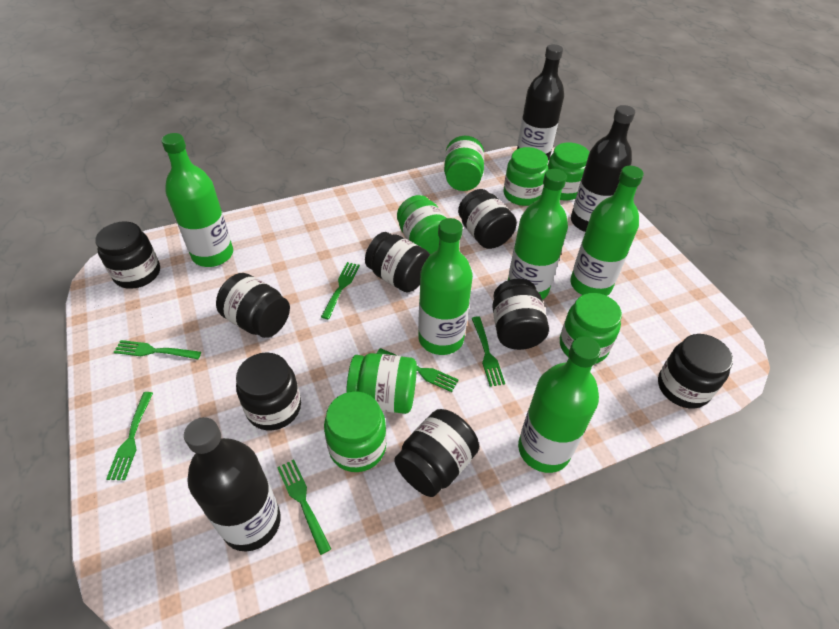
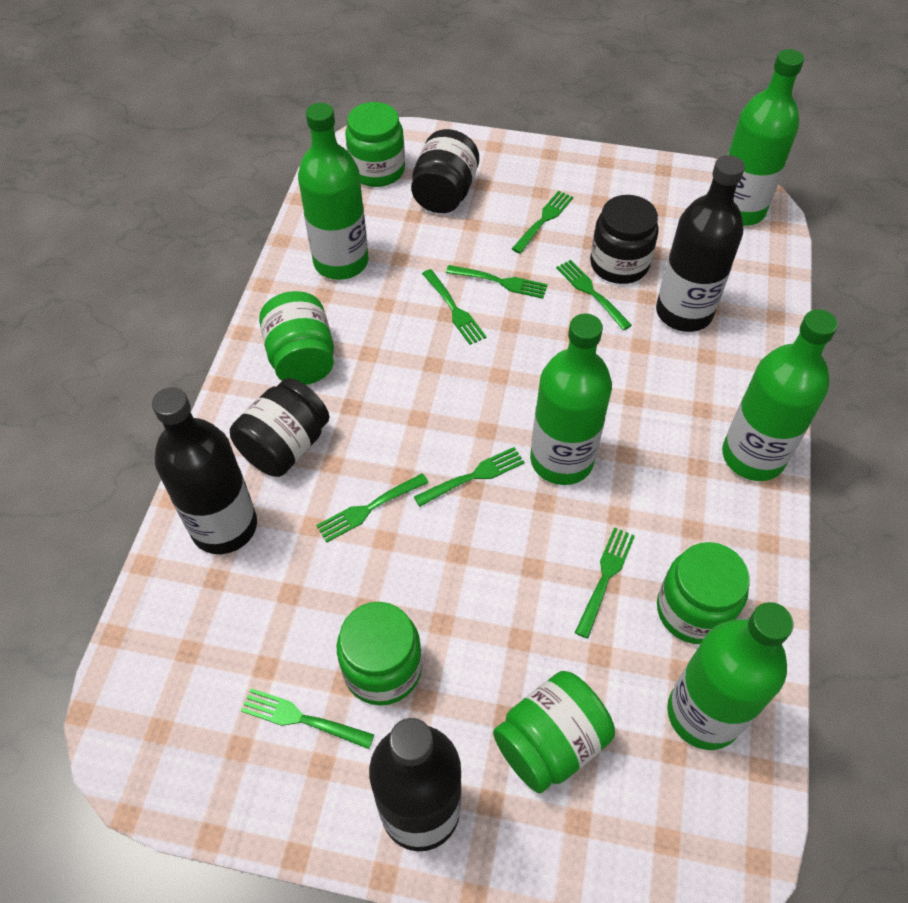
black jar: 8 -> 3
green fork: 6 -> 8
green jar: 7 -> 5

